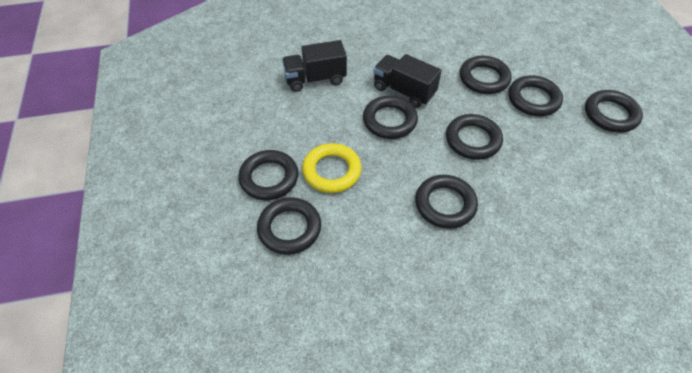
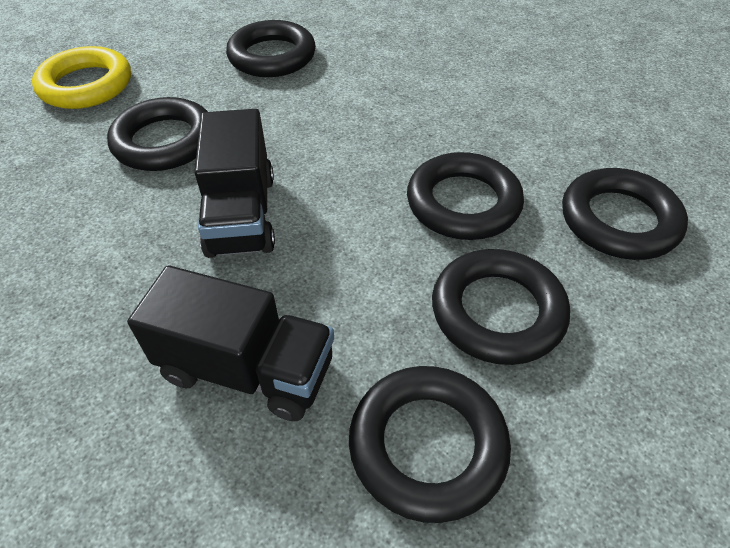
black ring: 8 -> 6

